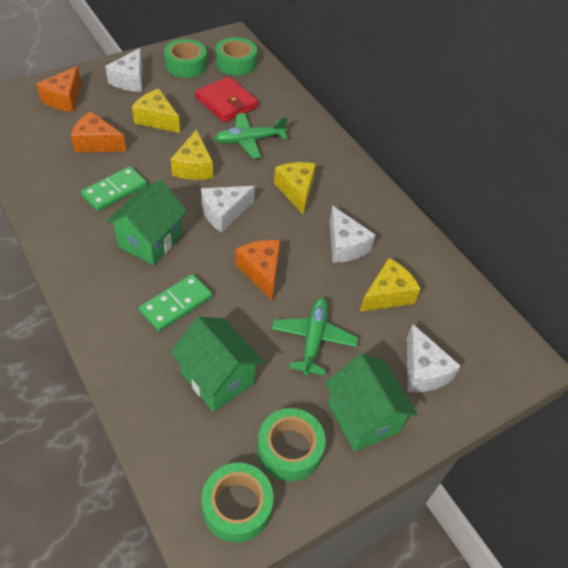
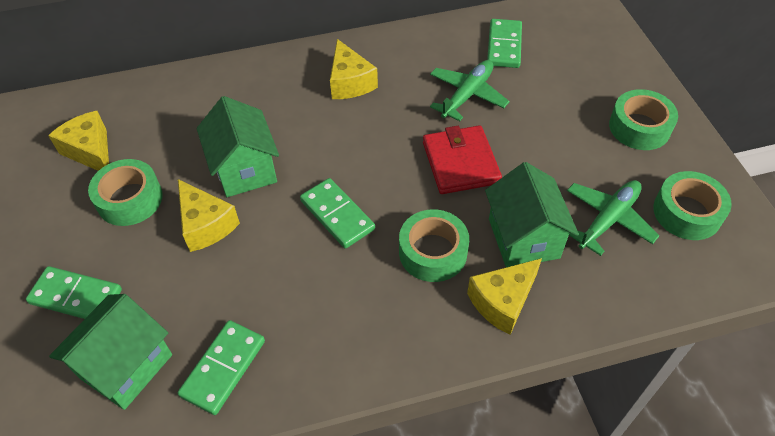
green domino: 2 -> 4
orange cheese: 3 -> 0
white cheese: 4 -> 0

